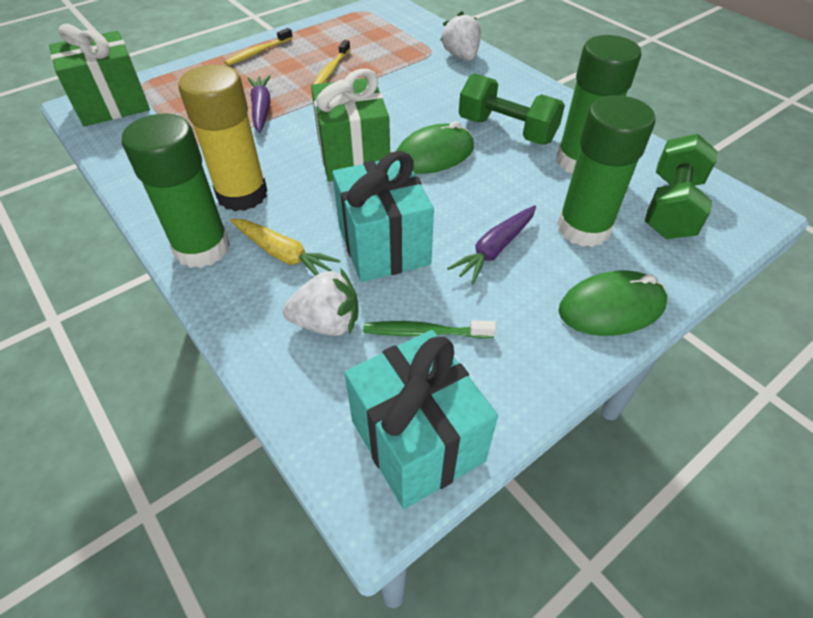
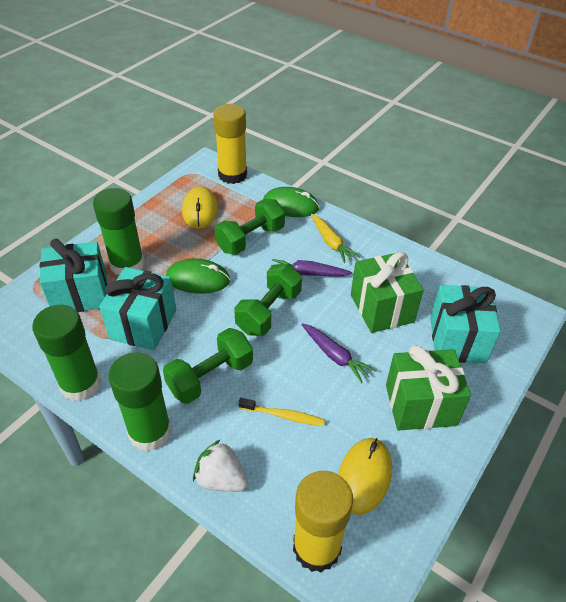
green dumbbell: 2 -> 3
green toothbrush: 1 -> 0
turquoise gift: 2 -> 3
white strawberry: 2 -> 1
yellow glue stick: 1 -> 2
yellow mouse: 0 -> 2
yellow toothbrush: 2 -> 1

